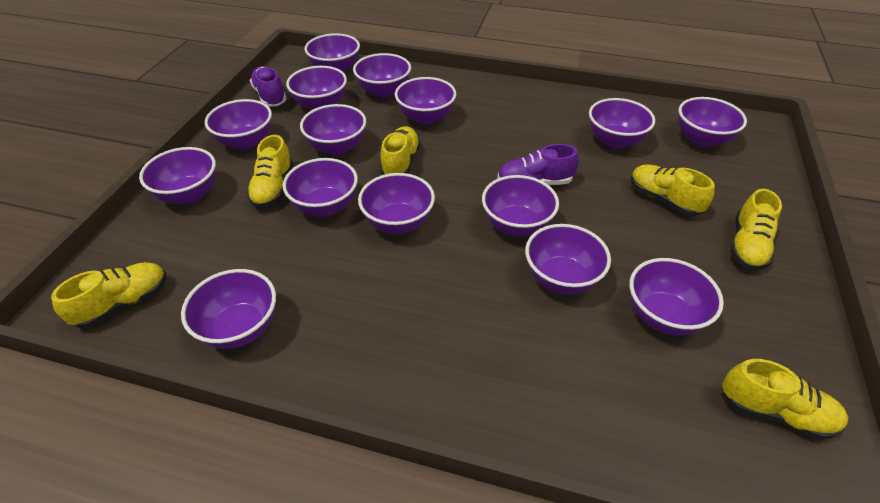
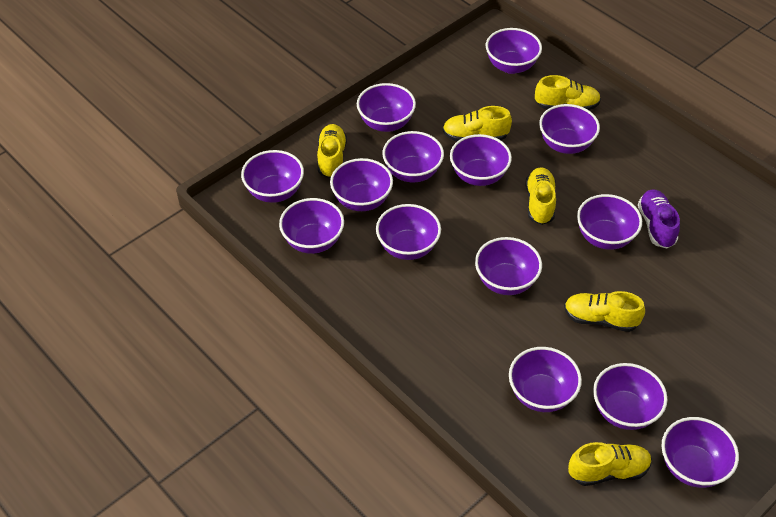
purple bowl: 15 -> 14
purple shoe: 2 -> 1

